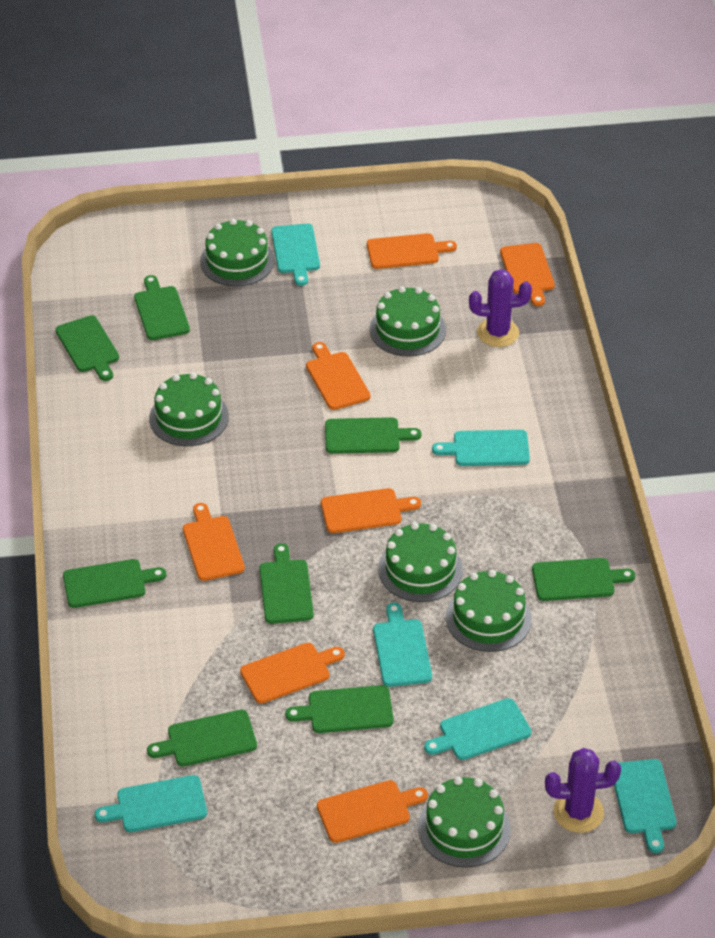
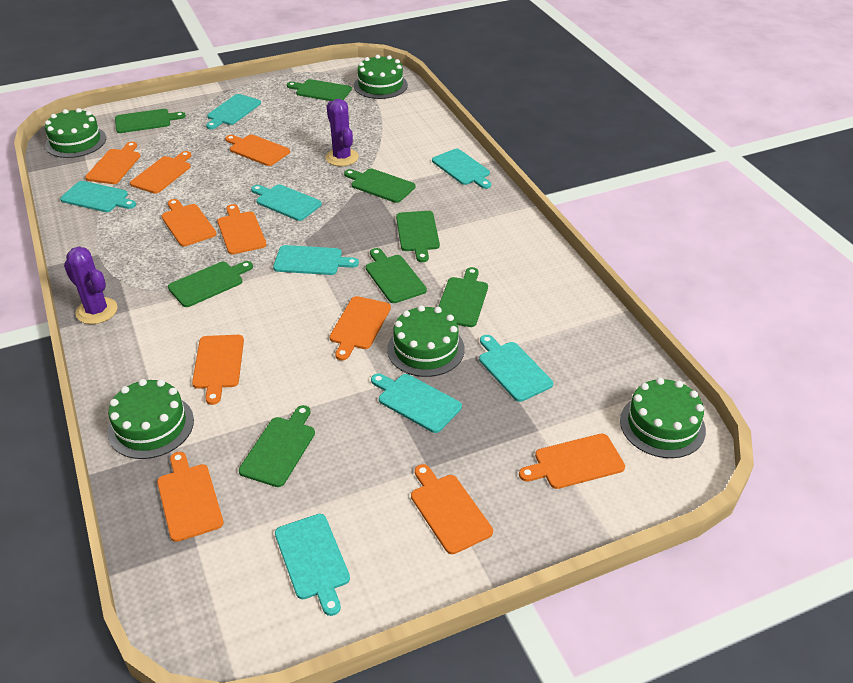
green cake: 6 -> 5
orange cutting board: 7 -> 10
turquoise cutting board: 6 -> 8

